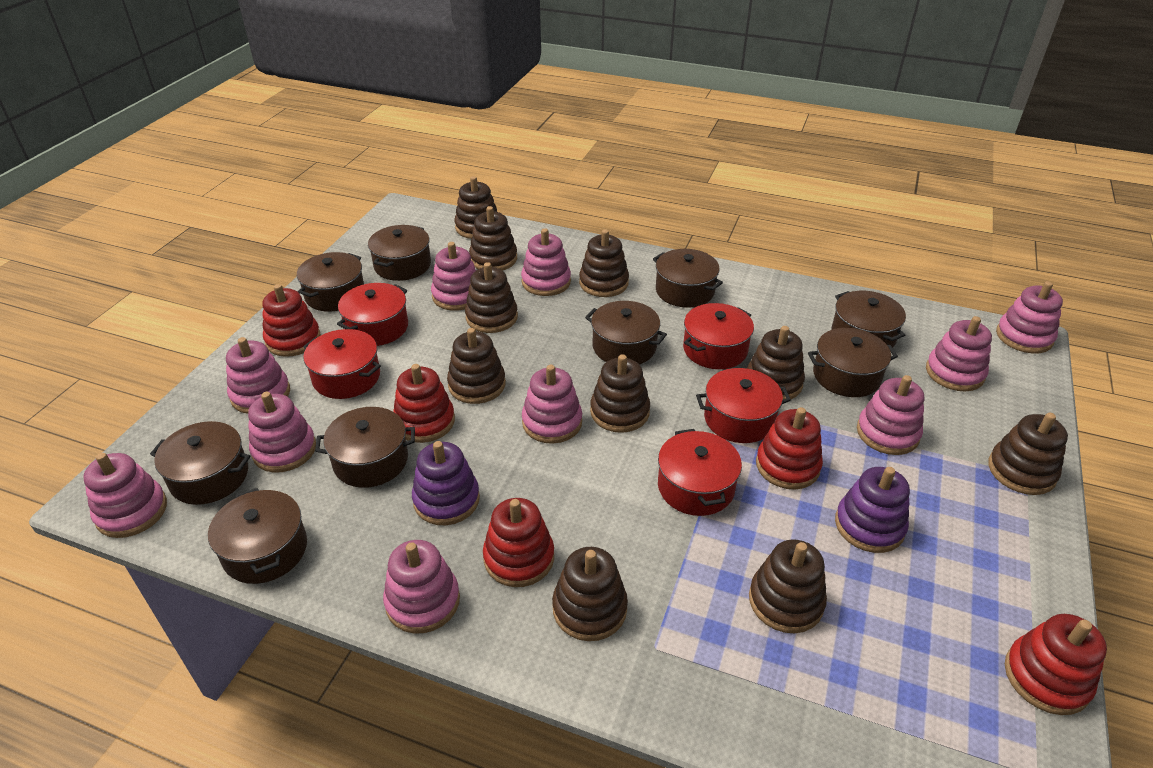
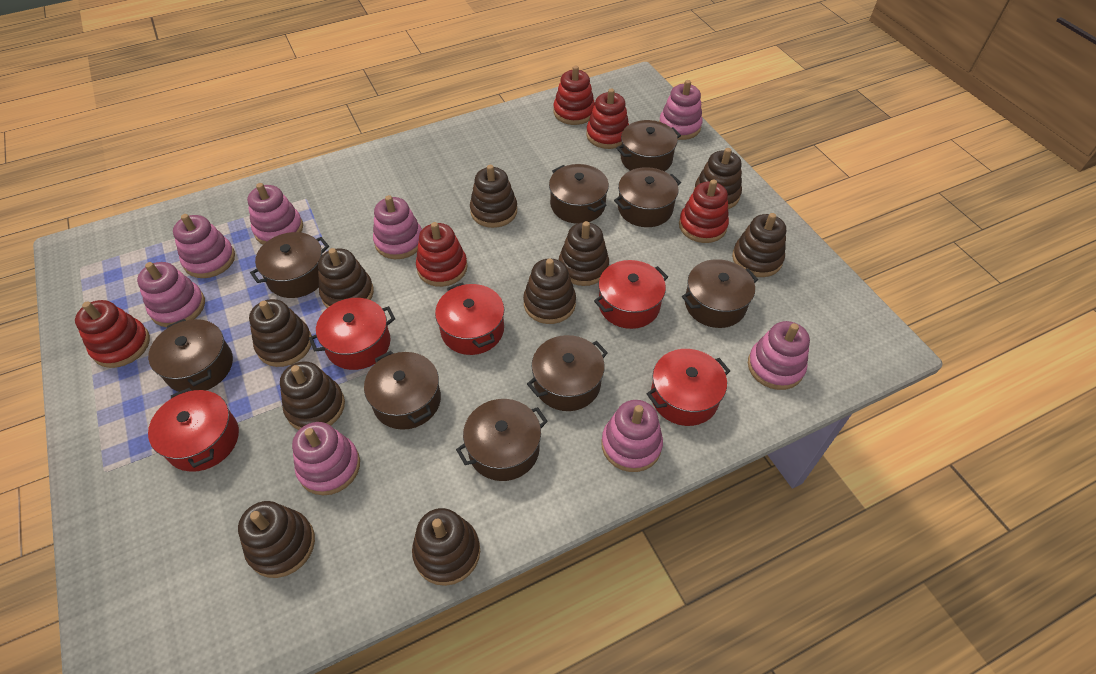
pink stacking toy: 10 -> 8
purple stacking toy: 2 -> 0

